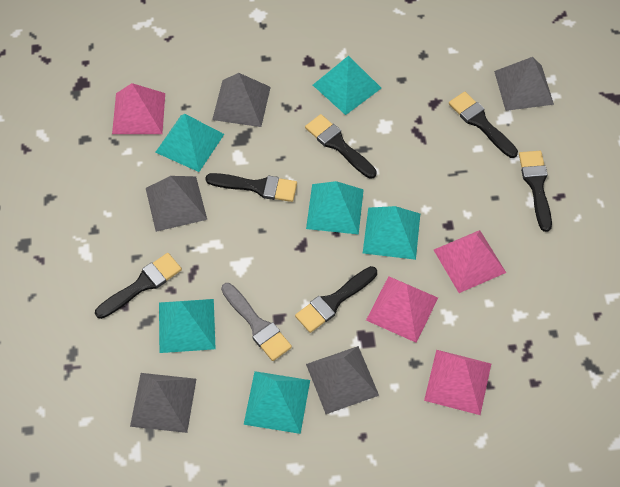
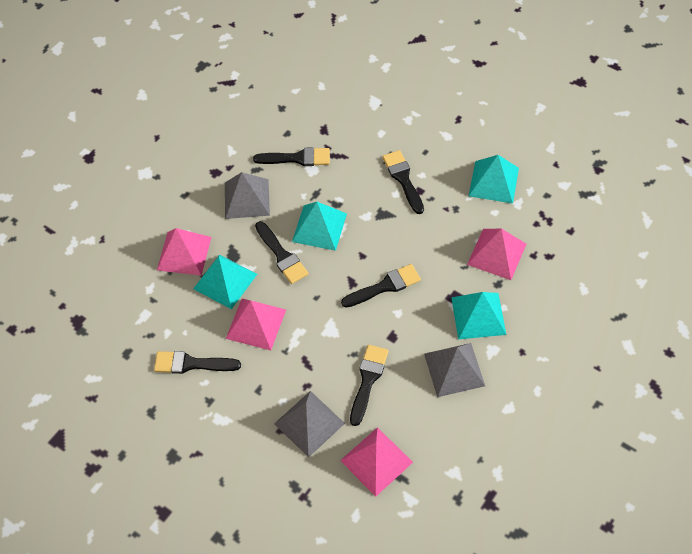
grey brush: 1 -> 0
grey pyramid: 5 -> 3
turquoise pyramid: 6 -> 4

